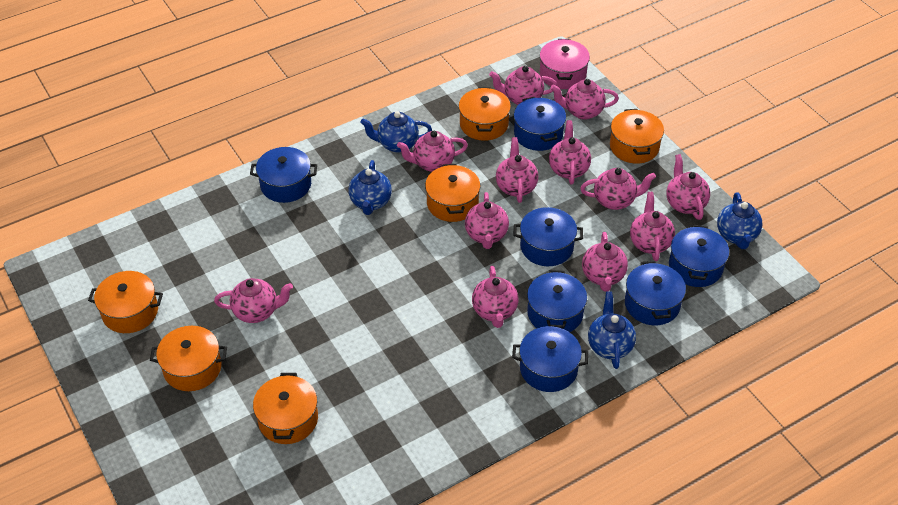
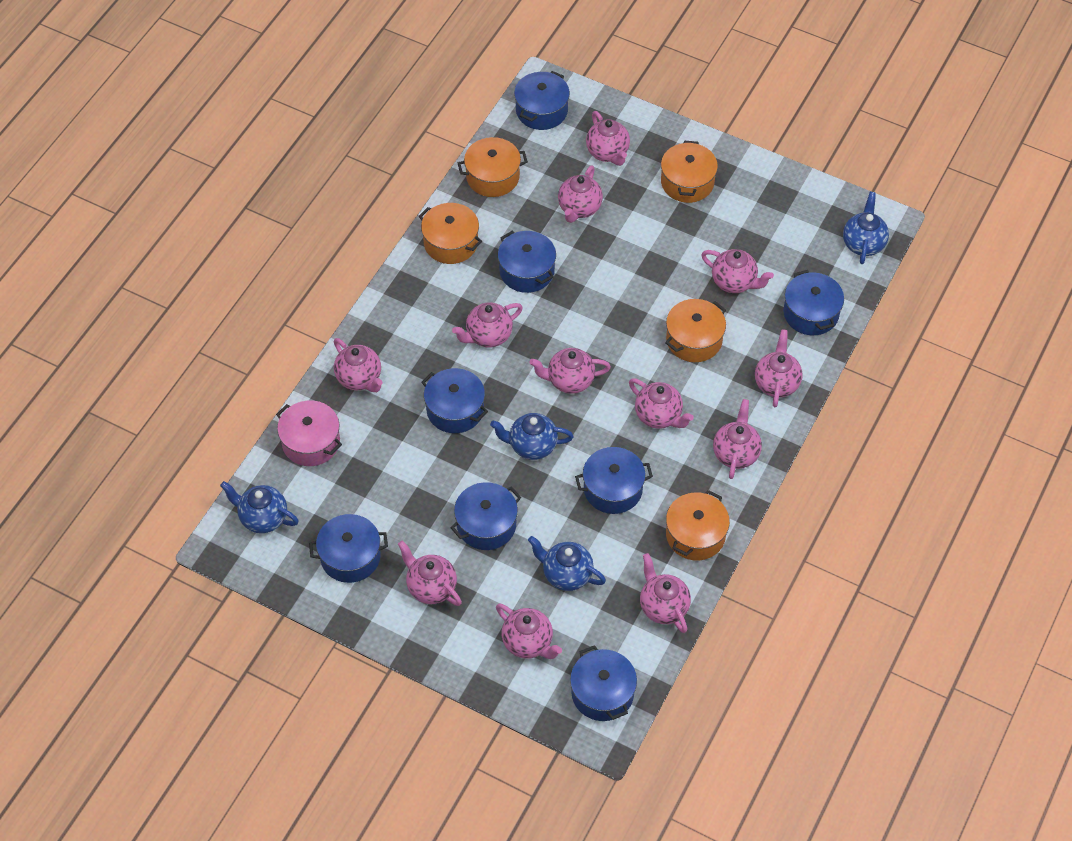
blue pot: 7 -> 8
orange pot: 6 -> 5

